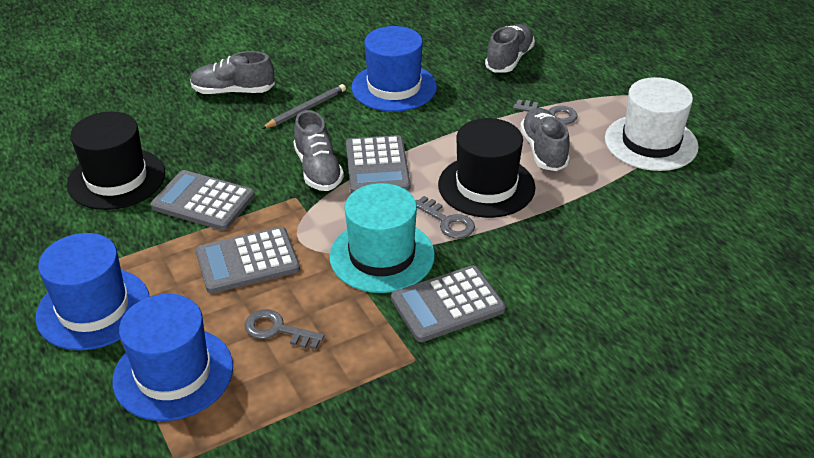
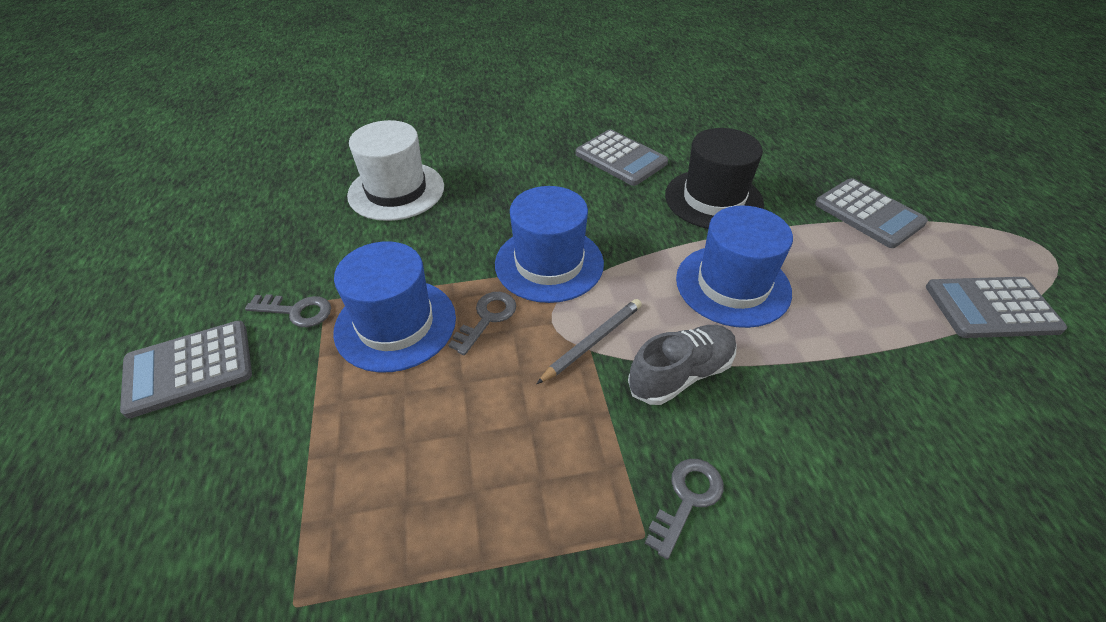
black hat: 2 -> 1
grey shoe: 4 -> 1
turquoise hat: 1 -> 0

